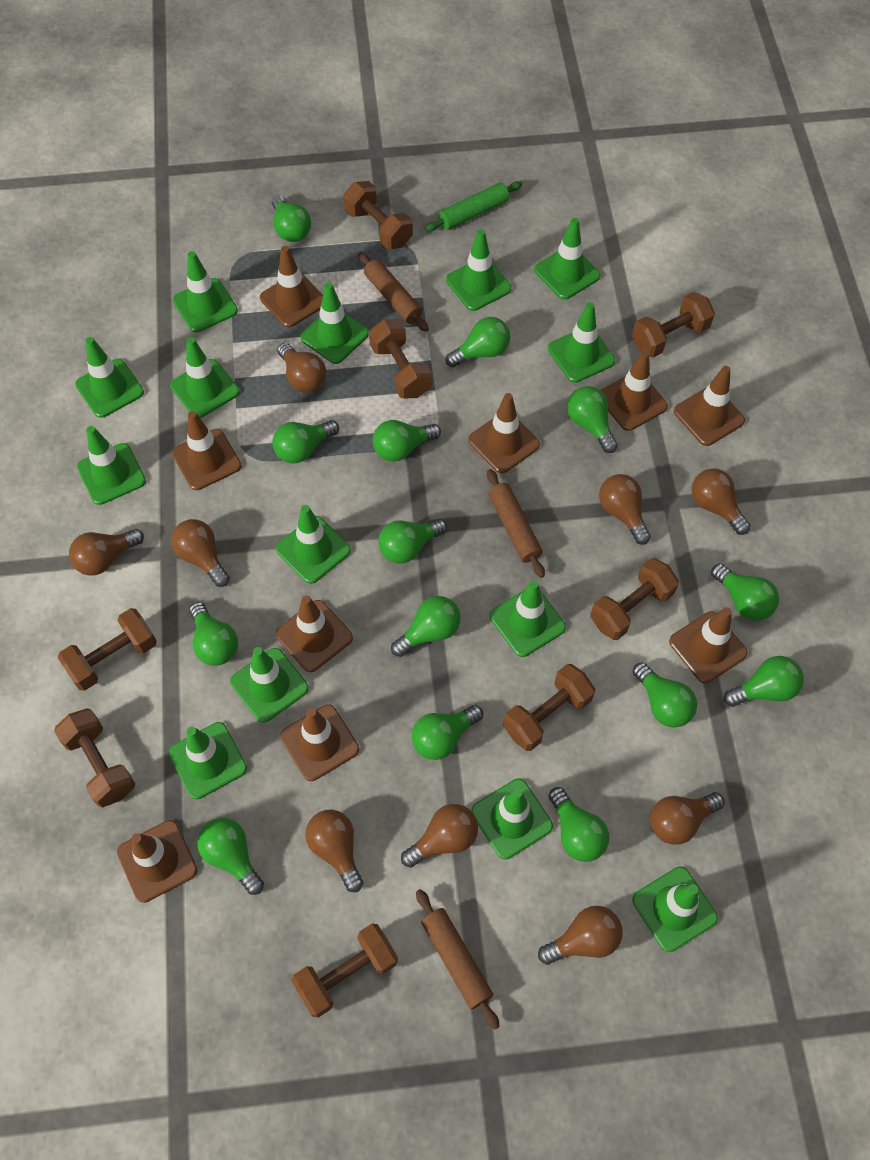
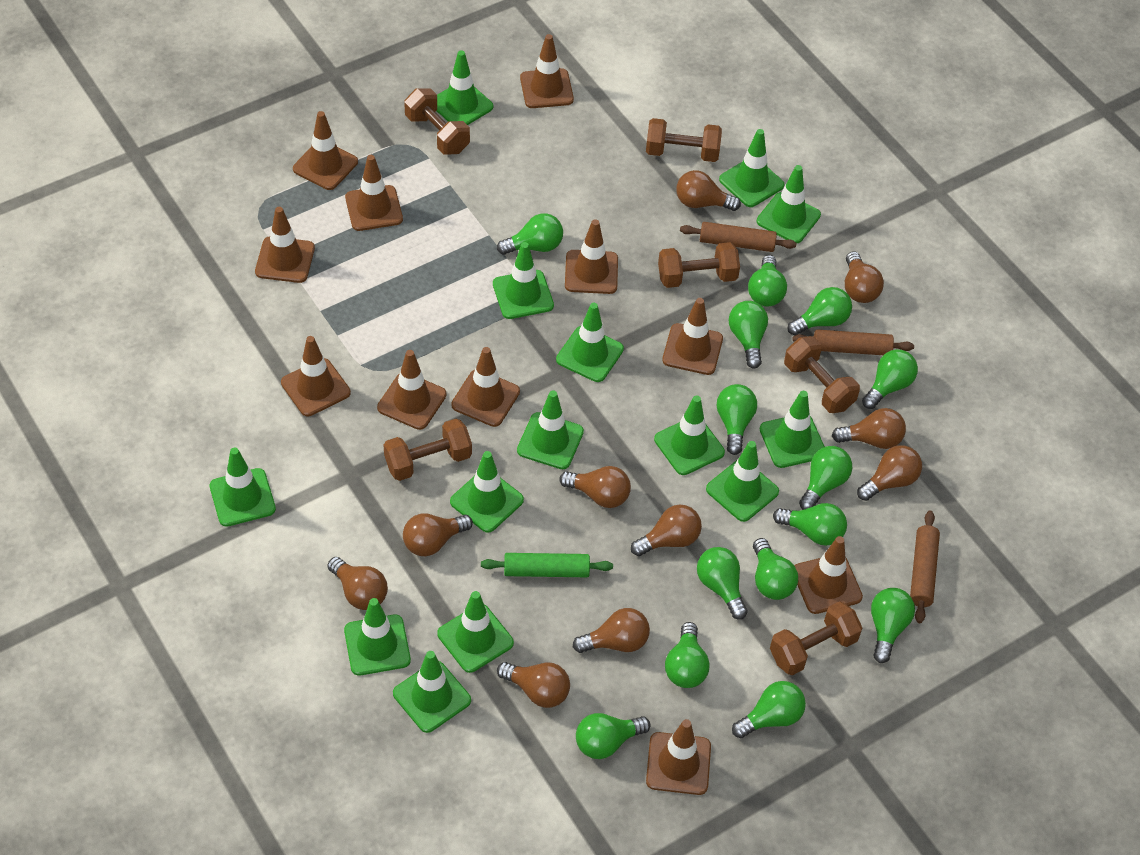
brown dumbbell: 8 -> 6
brown light bulb: 9 -> 10
brown traffic cone: 9 -> 11

